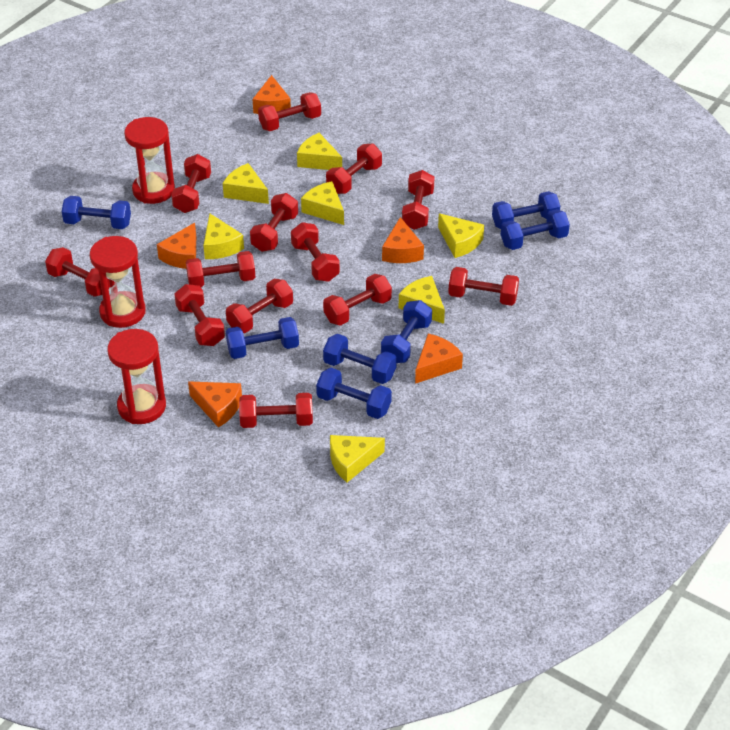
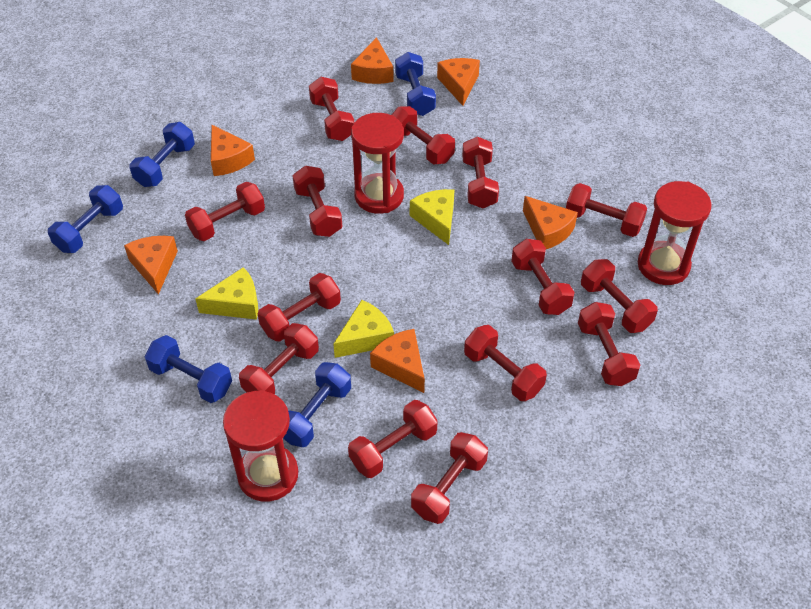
blue dumbbell: 7 -> 5
orange cheese: 5 -> 6
red dumbbell: 13 -> 14
yellow cheese: 7 -> 3

